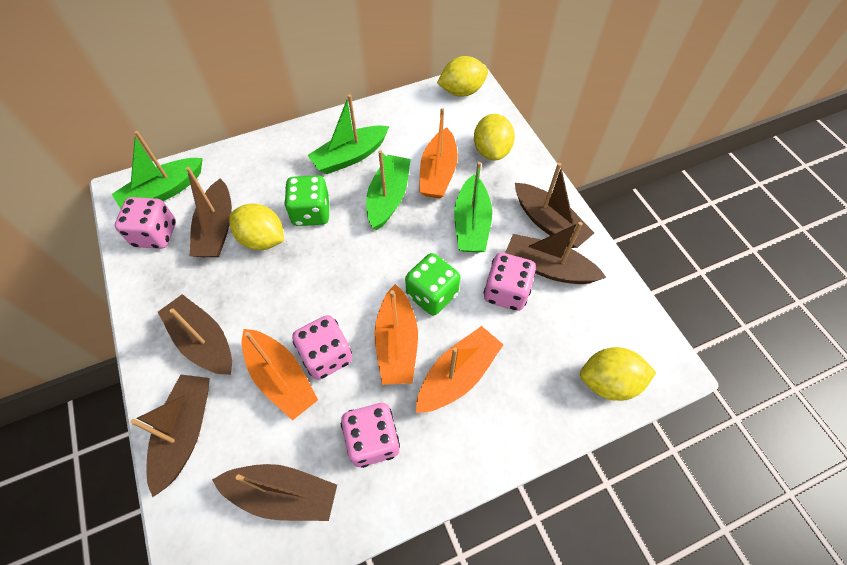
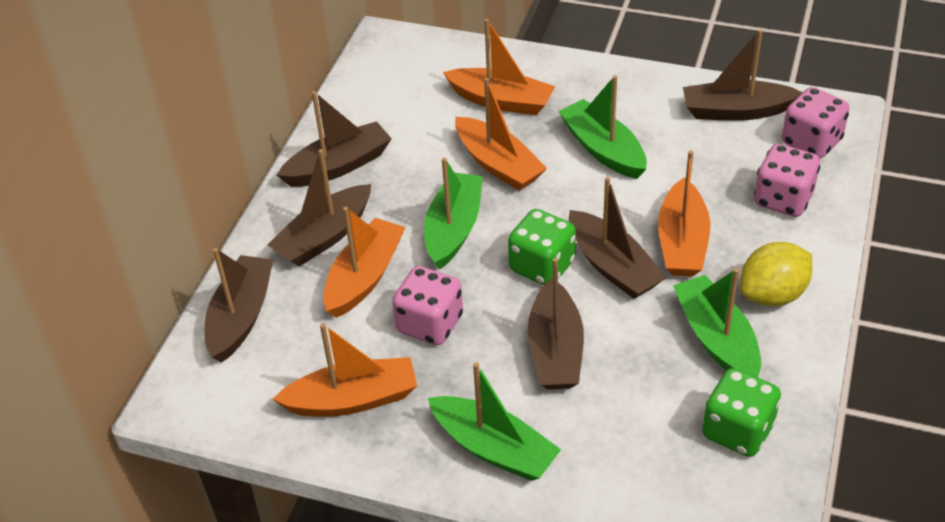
orange boat: 4 -> 5
pink dice: 4 -> 3
yellow lemon: 4 -> 1

